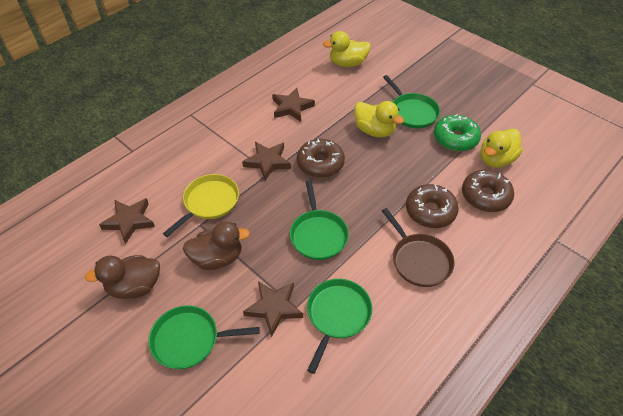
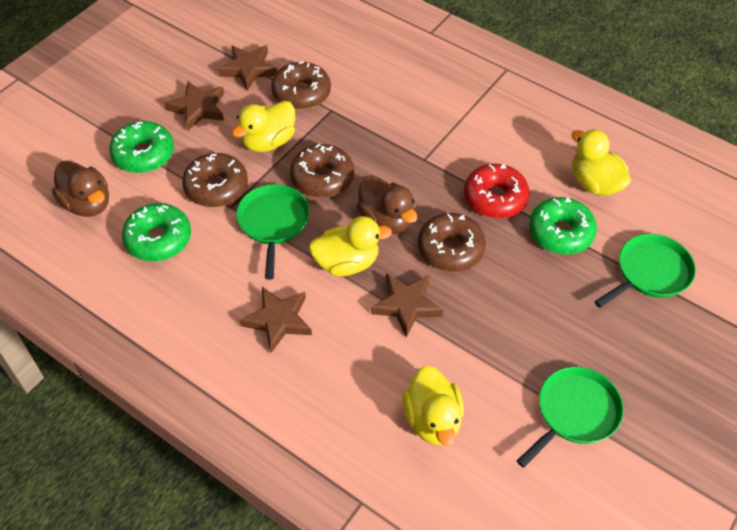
brown donut: 3 -> 4
brown pan: 1 -> 0
green donut: 1 -> 3
green pan: 4 -> 3
red donut: 0 -> 1
yellow duck: 3 -> 4
yellow pan: 1 -> 0

